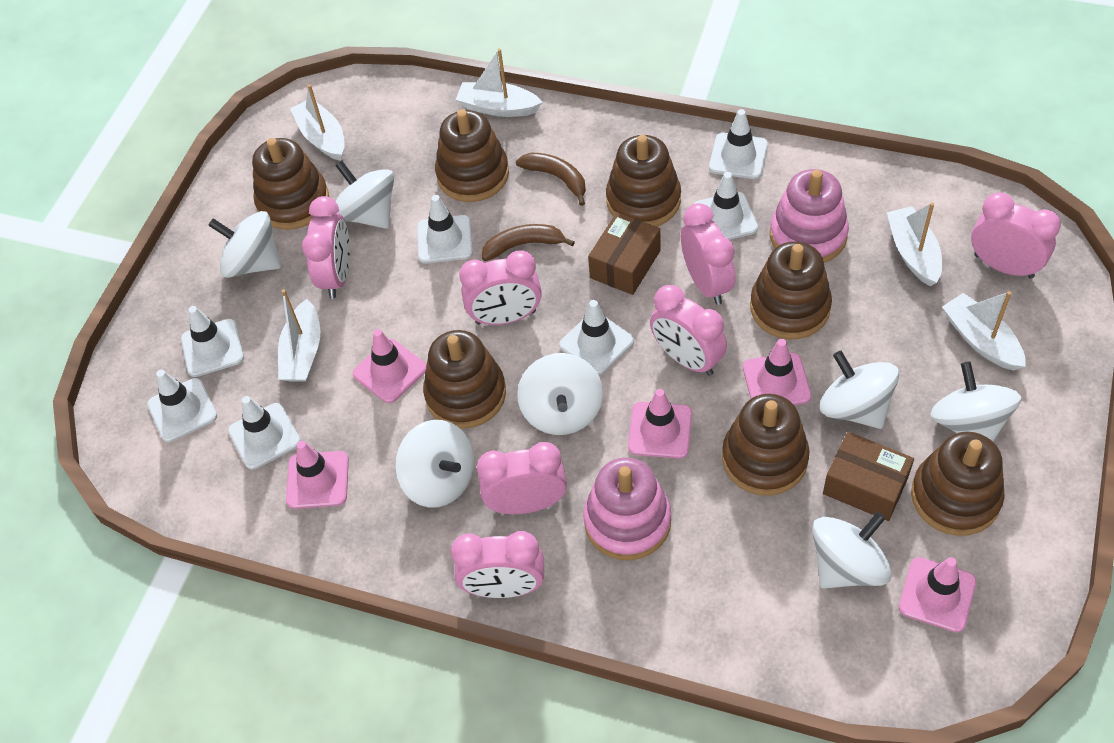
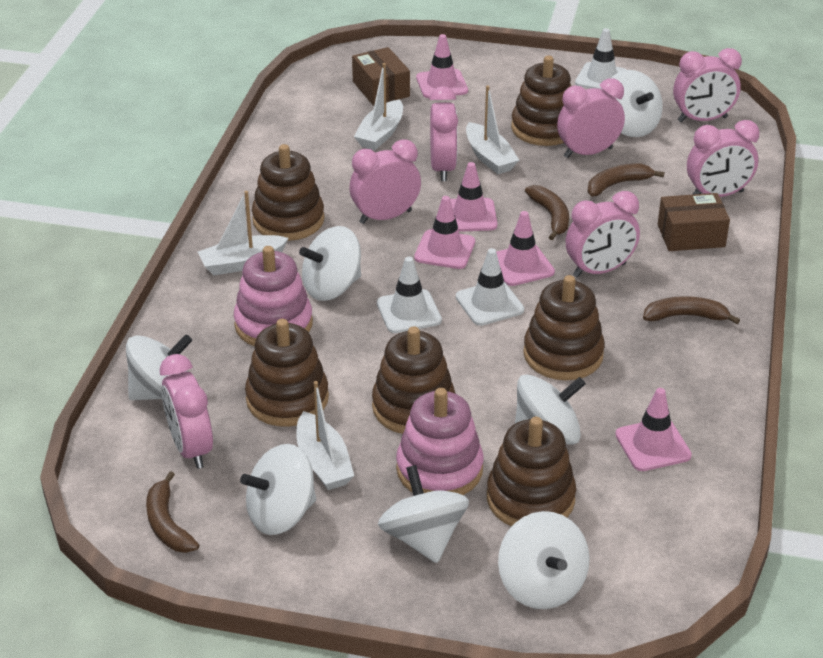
brown banana: 2 -> 4
brown stacking toy: 7 -> 6
white boat: 5 -> 4
white traffic cone: 7 -> 3

